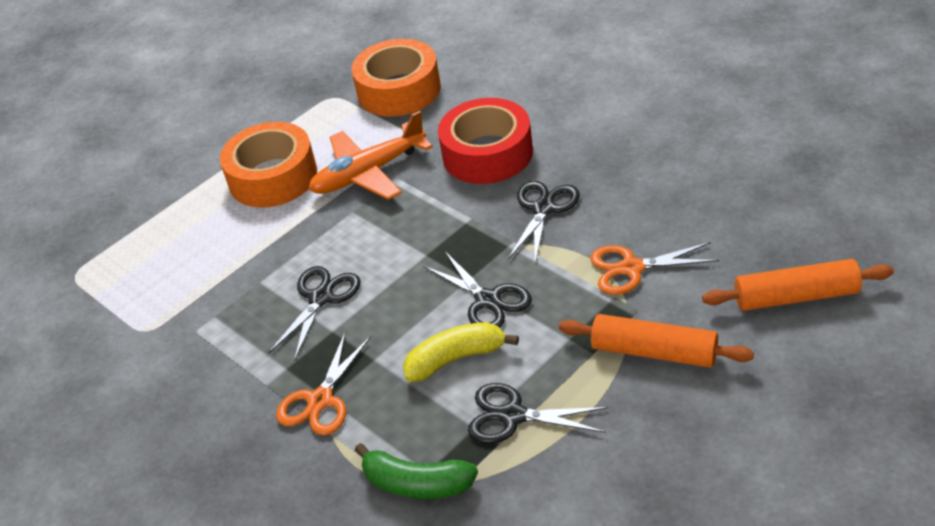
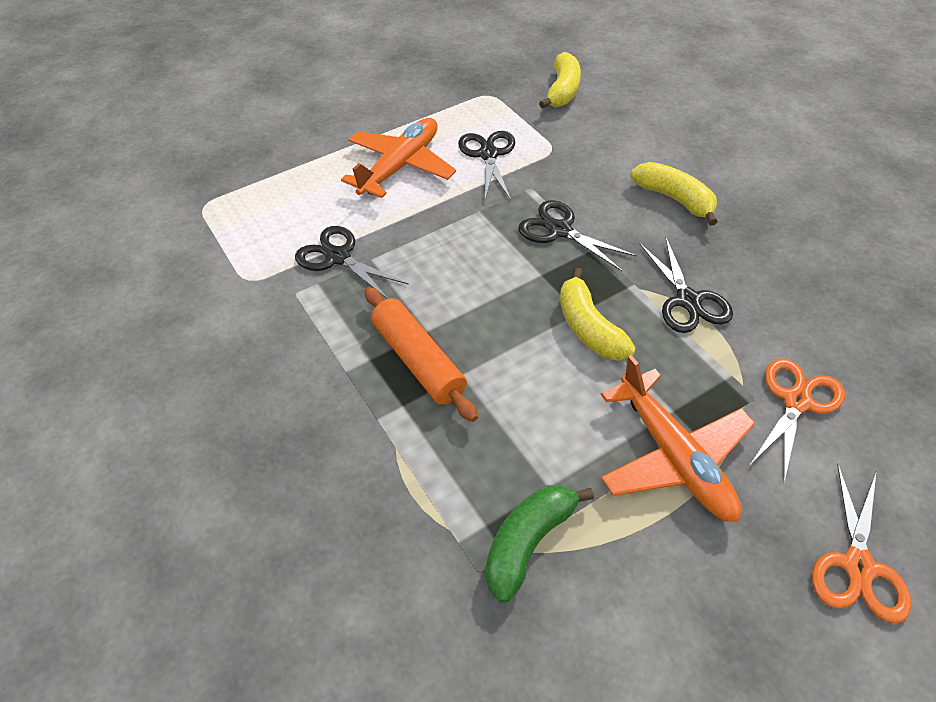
orange plane: 1 -> 2
orange rolling pin: 2 -> 1
orange tape: 2 -> 0
red tape: 1 -> 0
yellow banana: 1 -> 3

